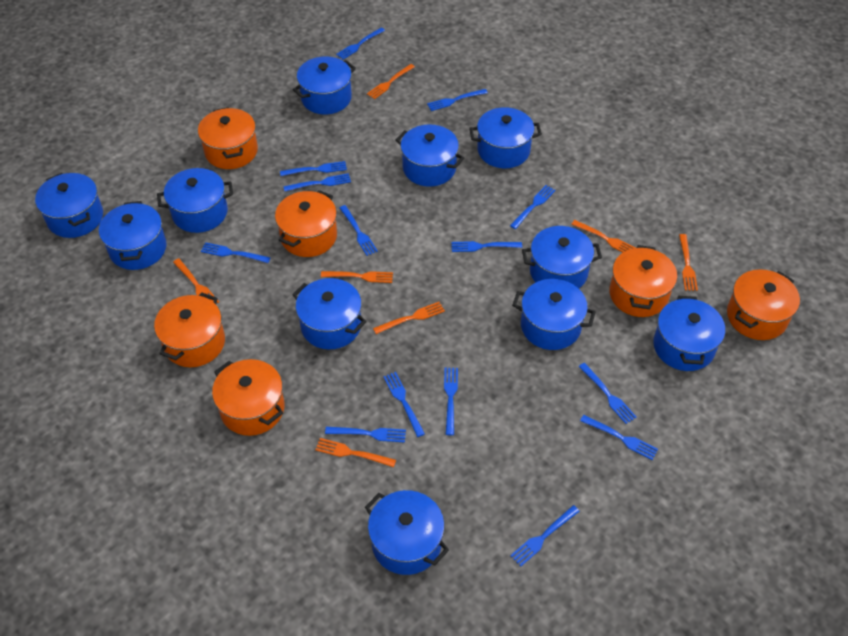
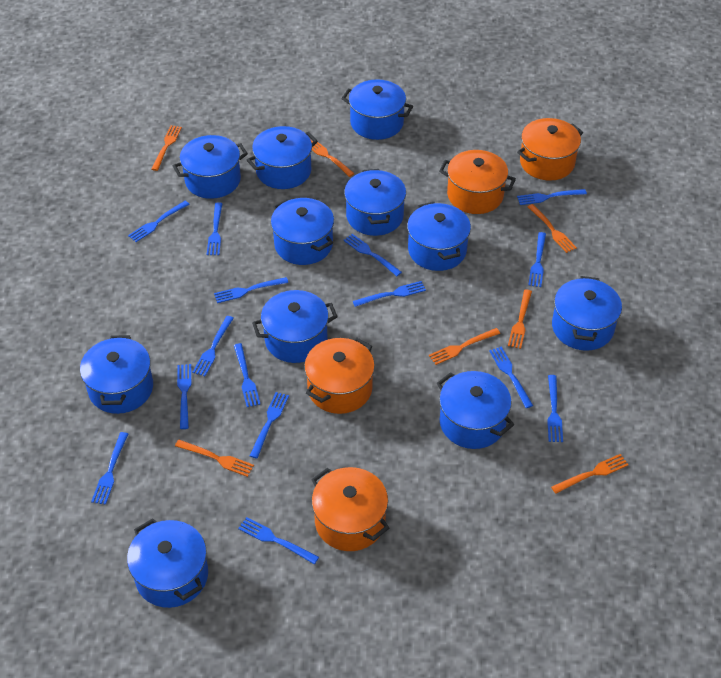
blue fork: 14 -> 15
orange pot: 6 -> 4

